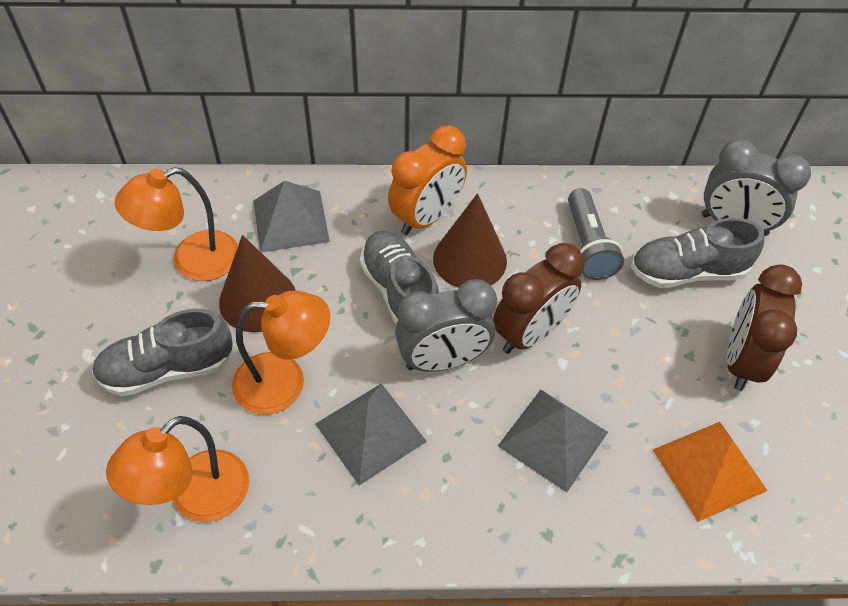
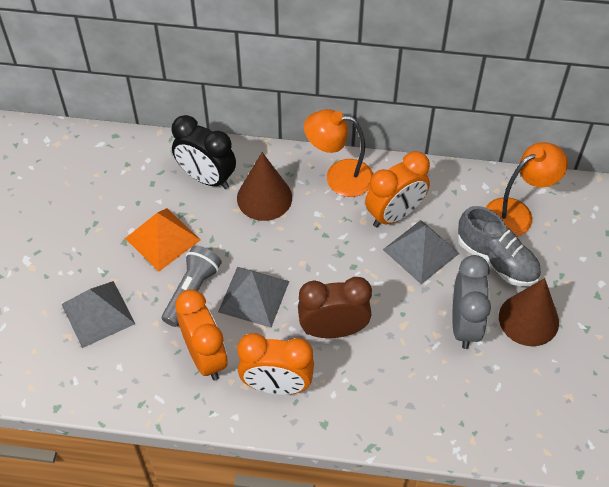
black clock: 0 -> 1
brown clock: 2 -> 1
grey clock: 2 -> 1
grey shoe: 3 -> 1
orange clock: 1 -> 3
orange lamp: 3 -> 2

